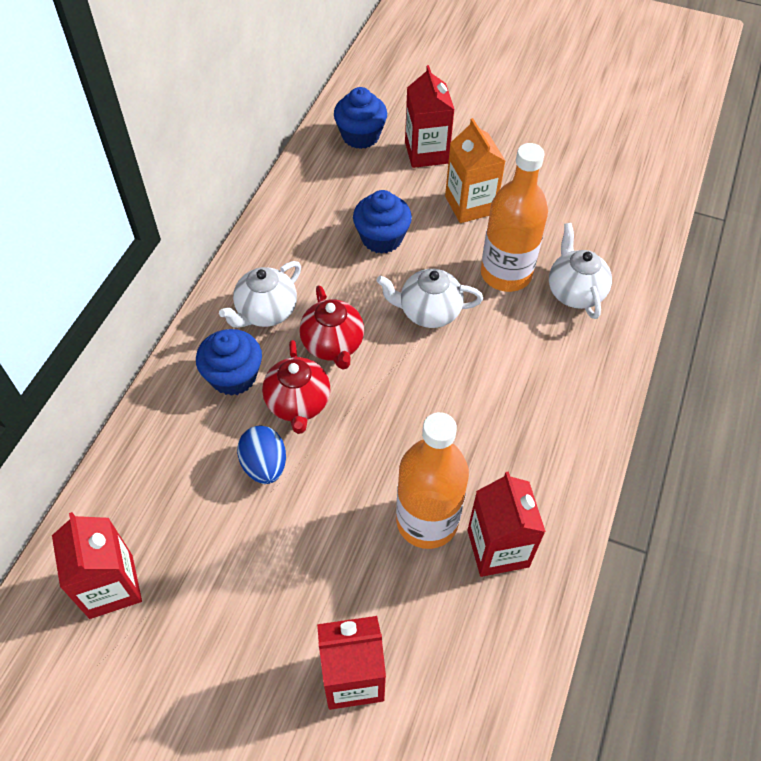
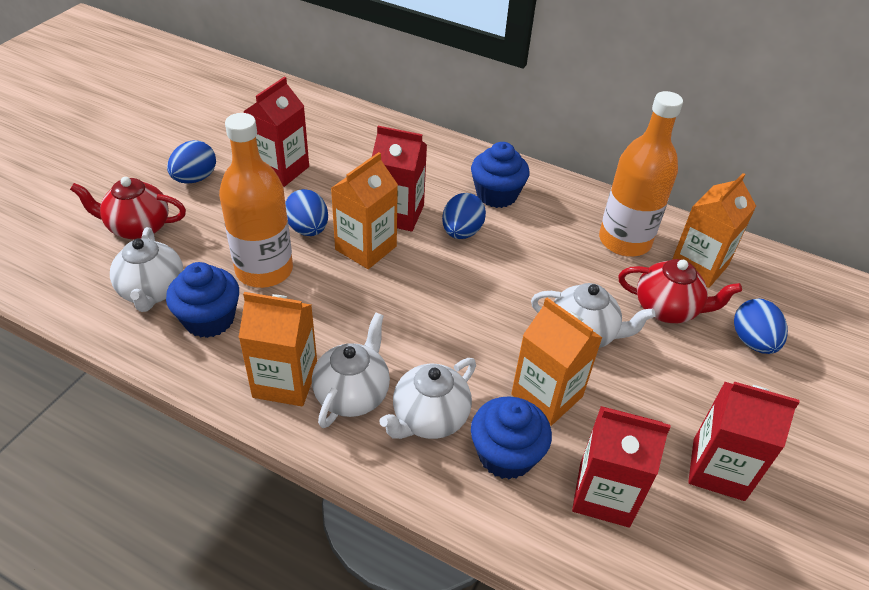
blue egg: 1 -> 4
orange carton: 1 -> 4
white teapot: 3 -> 4

